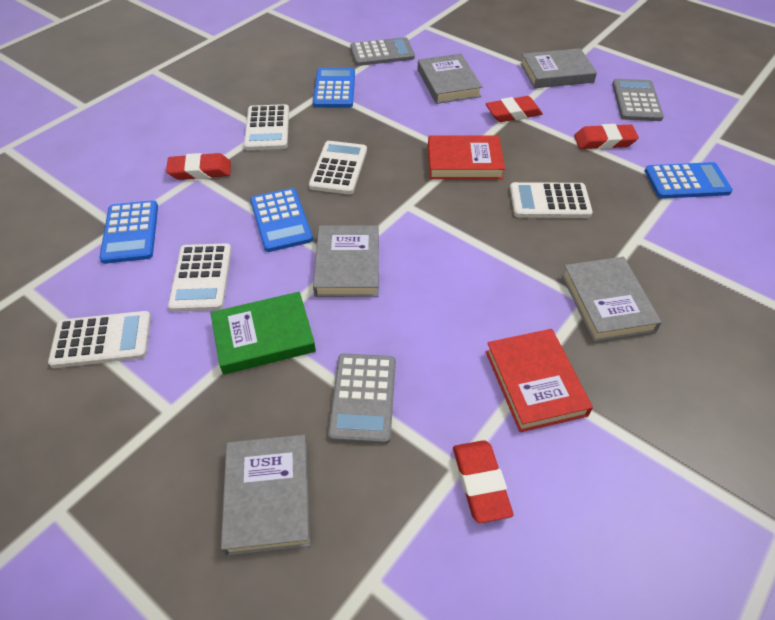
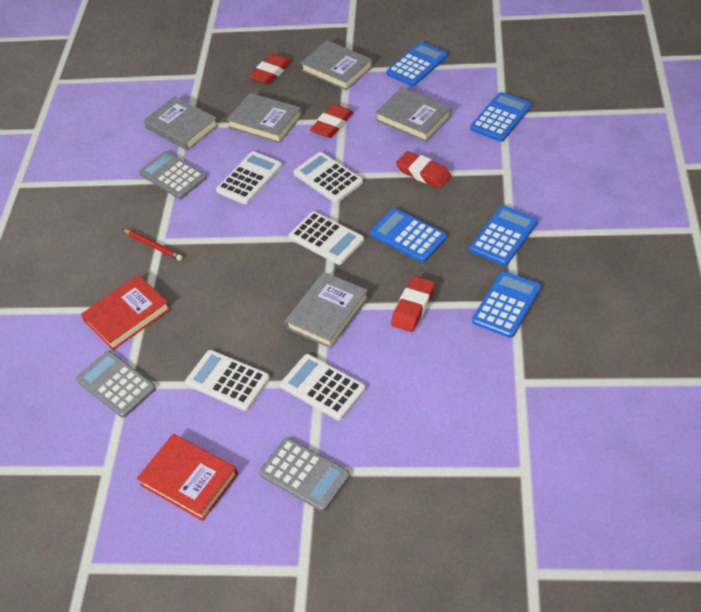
blue calculator: 4 -> 5
green book: 1 -> 0
red pencil: 0 -> 1

